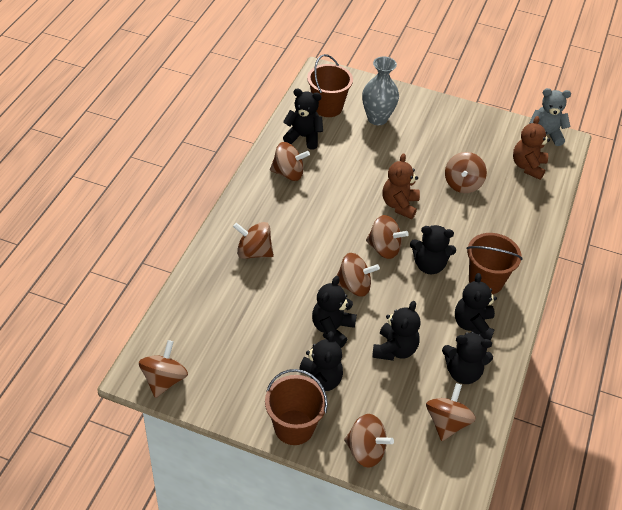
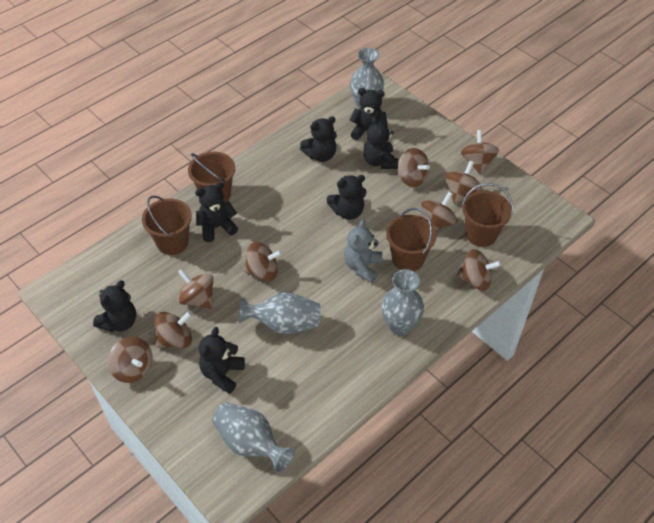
brown bucket: 3 -> 4
brown spinning top: 8 -> 9
brown teddy bear: 2 -> 0
grey vase: 1 -> 4

